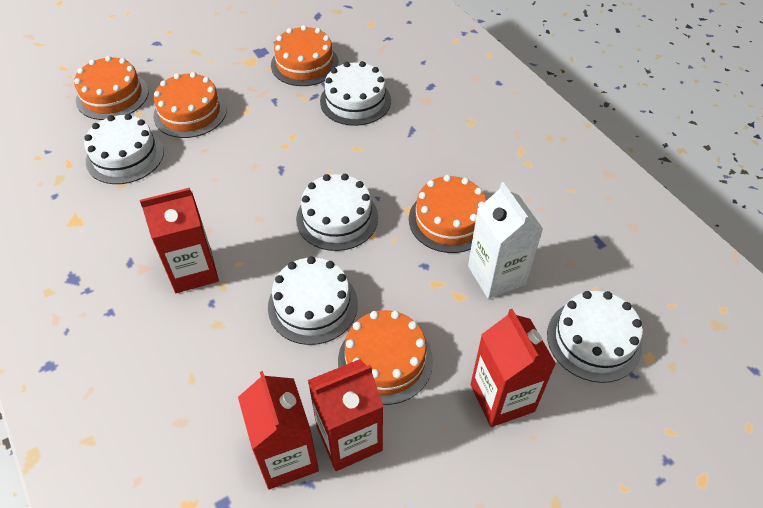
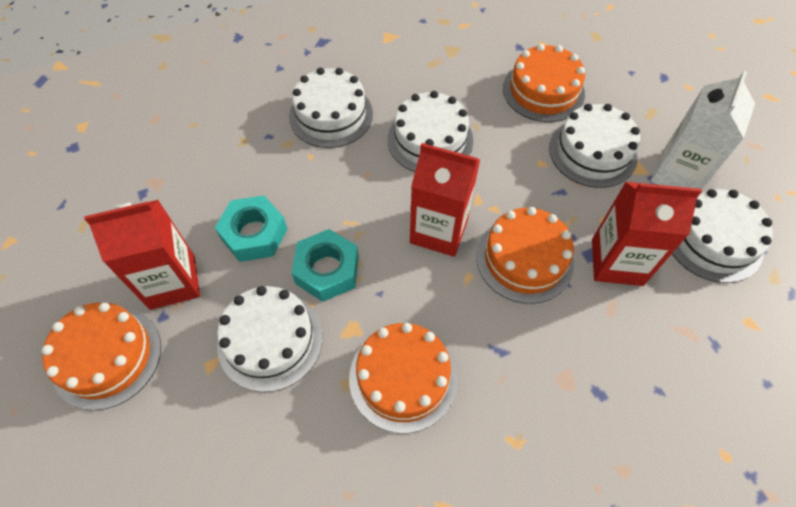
orange cake: 5 -> 4
red carton: 4 -> 3
turquoise nut: 0 -> 2

